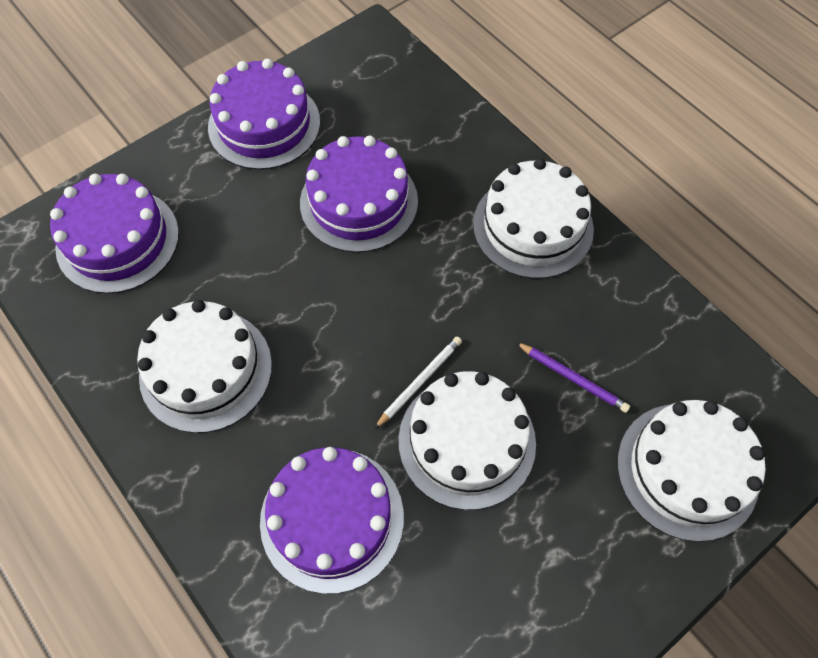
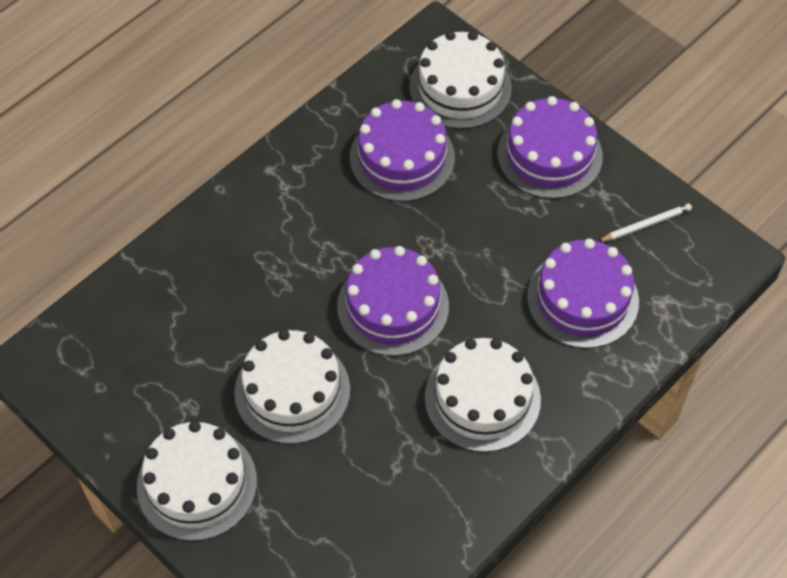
purple pencil: 1 -> 0

